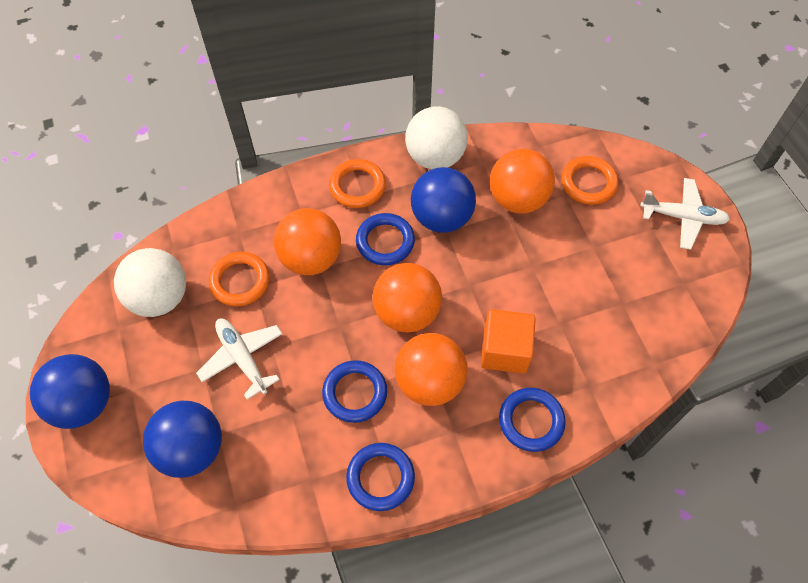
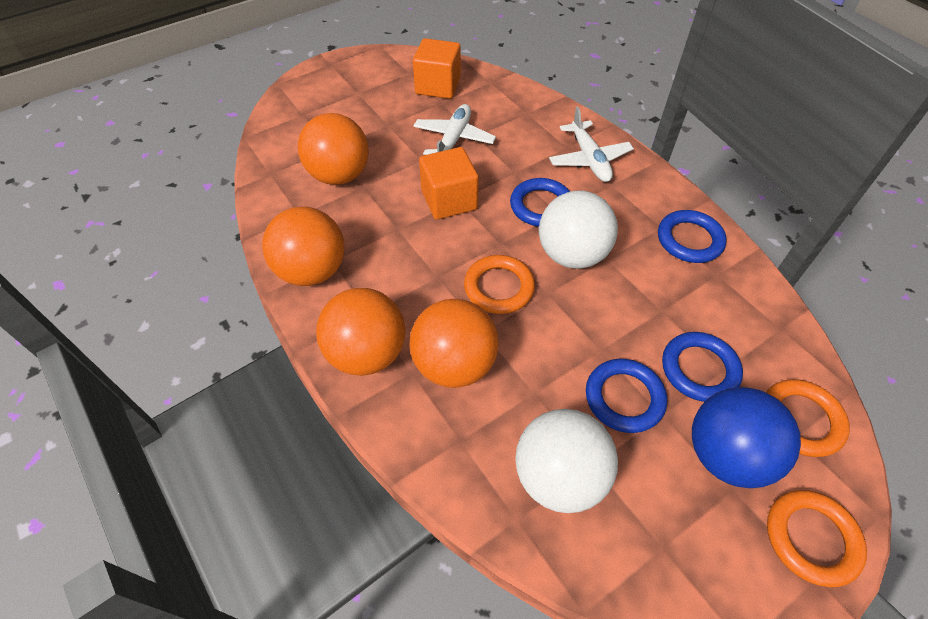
blue ball: 3 -> 1
orange cube: 1 -> 2

